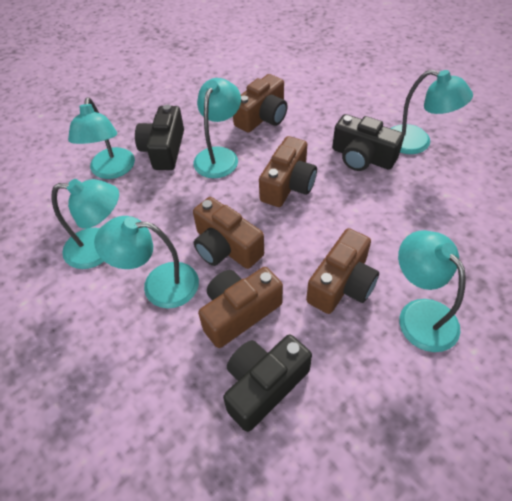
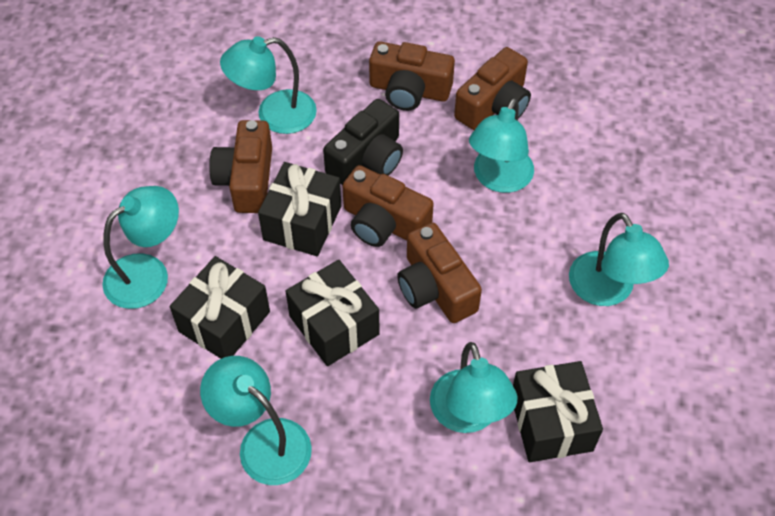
black camera: 3 -> 1
black gift: 0 -> 4

